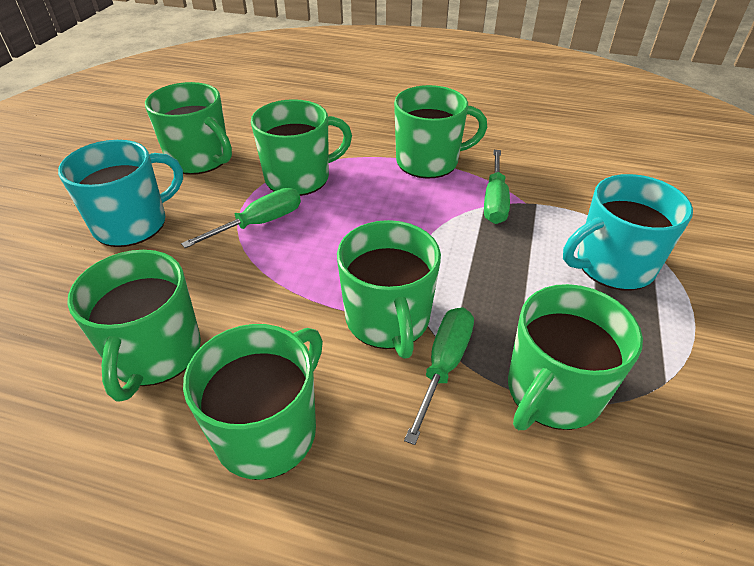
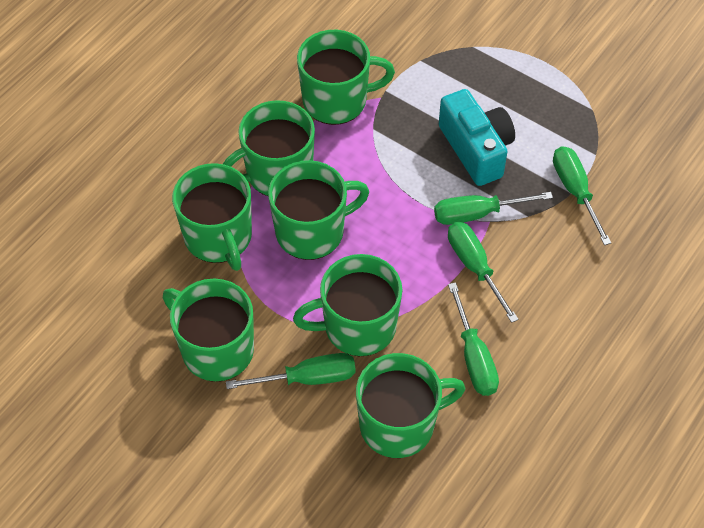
green screwdriver: 3 -> 5
turquoise camera: 0 -> 1
turquoise mug: 2 -> 0

